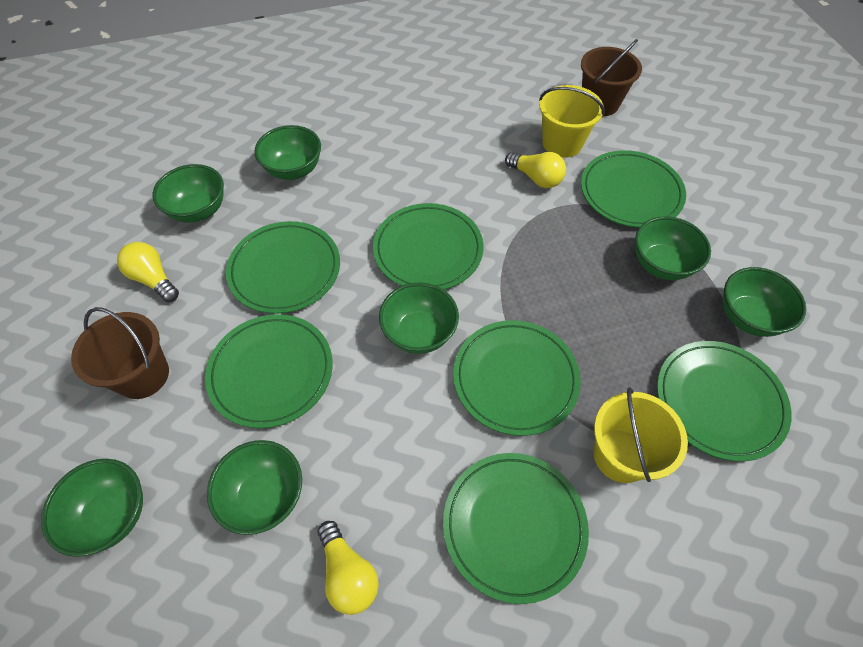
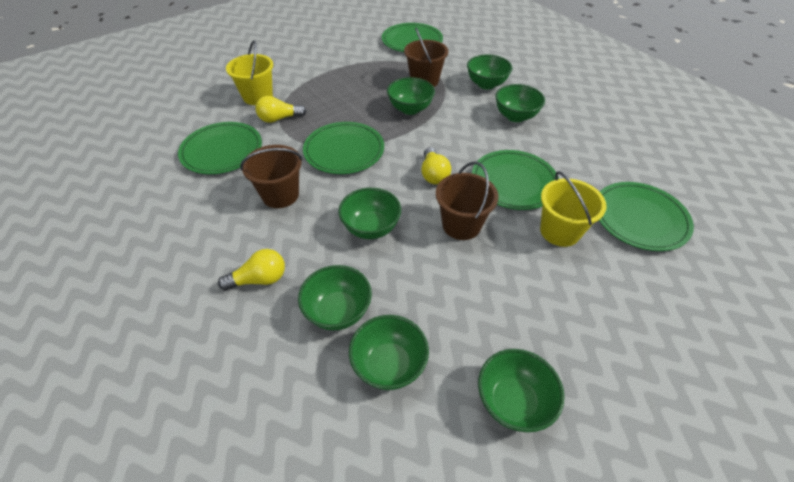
brown bucket: 2 -> 3
green plate: 7 -> 5

